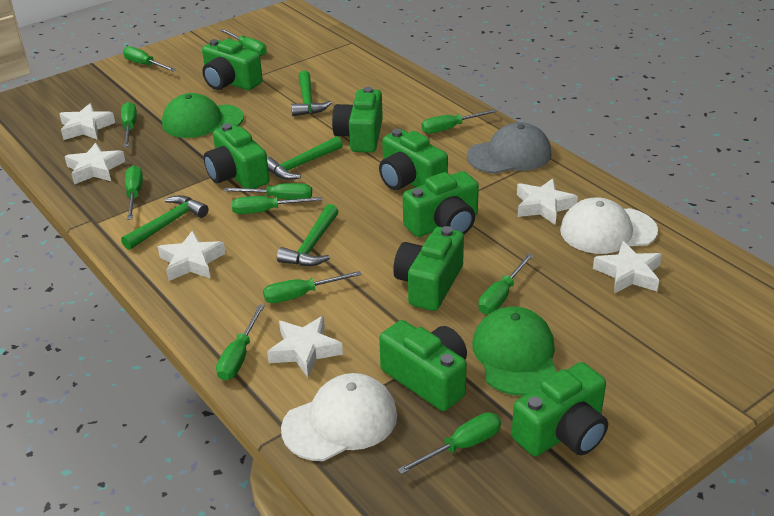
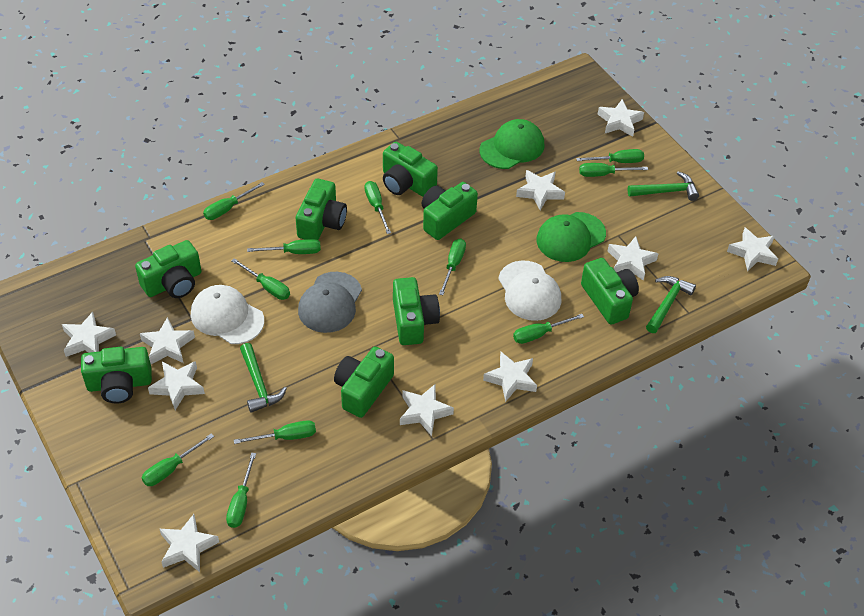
green hammer: 4 -> 3
white star: 6 -> 10

